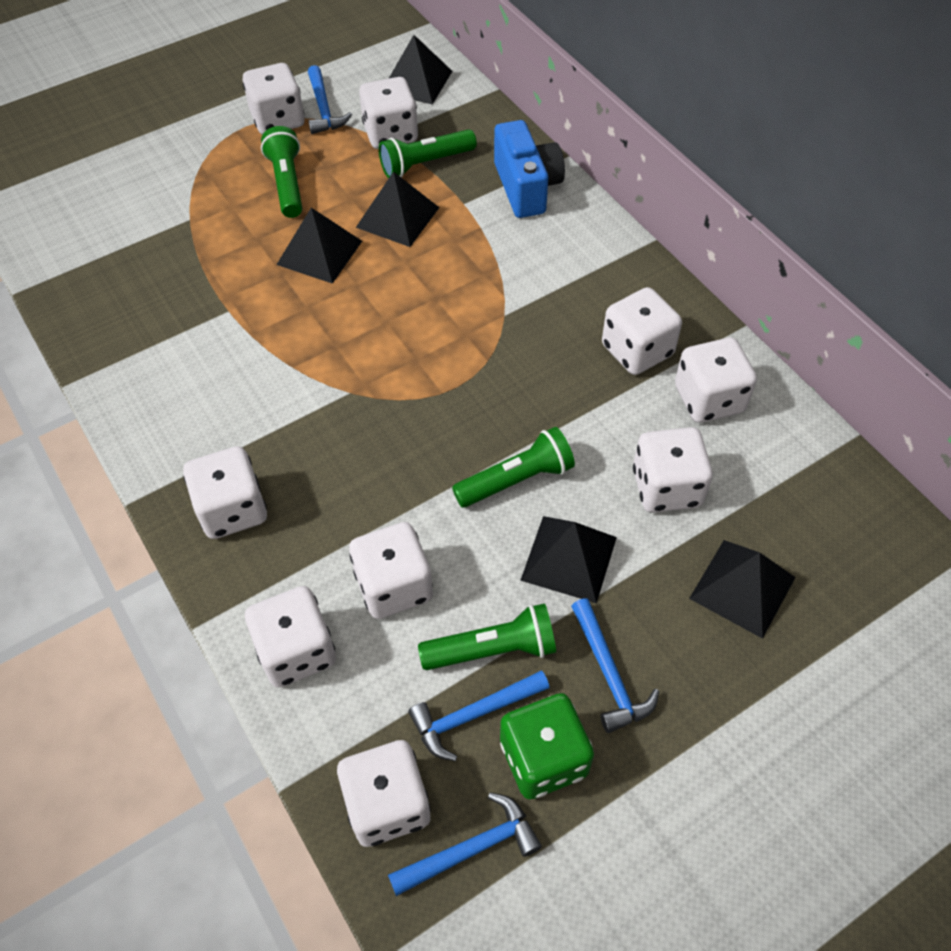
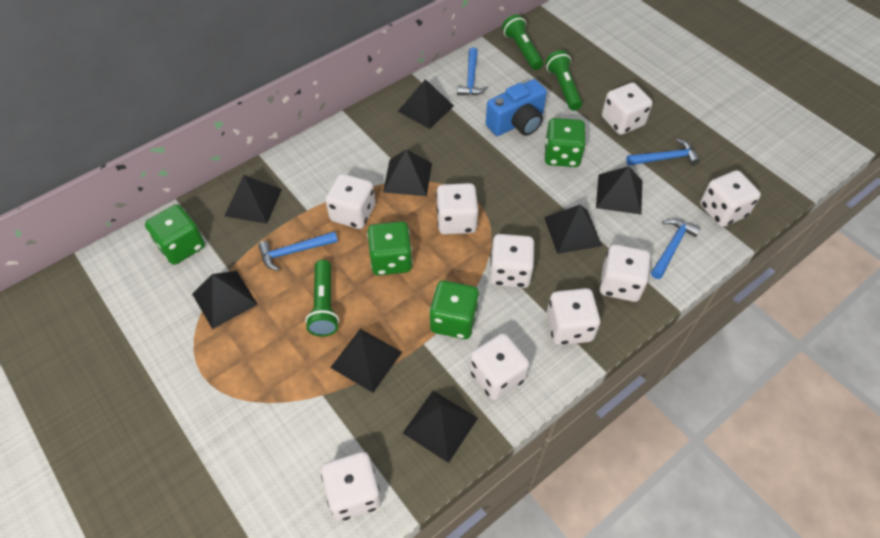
black pyramid: 5 -> 8
green dice: 1 -> 4
green flashlight: 4 -> 3

